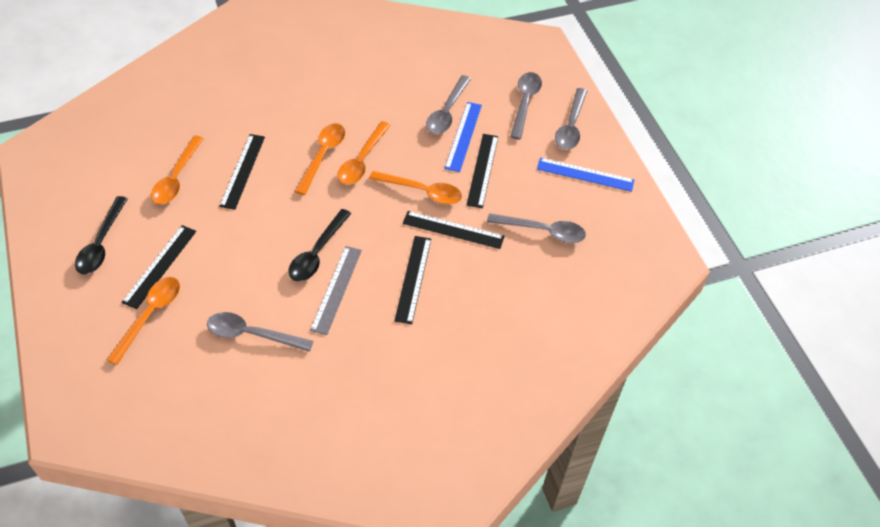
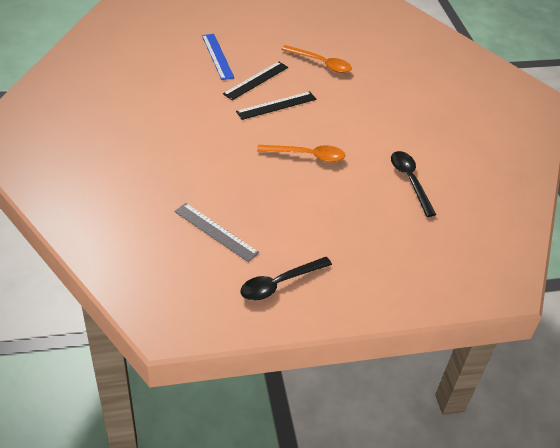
black ruler: 5 -> 2
blue ruler: 2 -> 1
grey spoon: 5 -> 0
orange spoon: 5 -> 2

